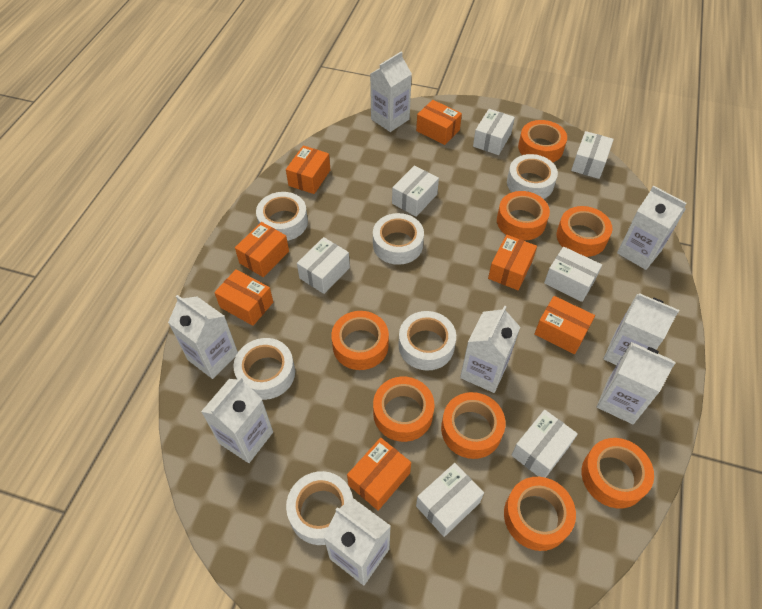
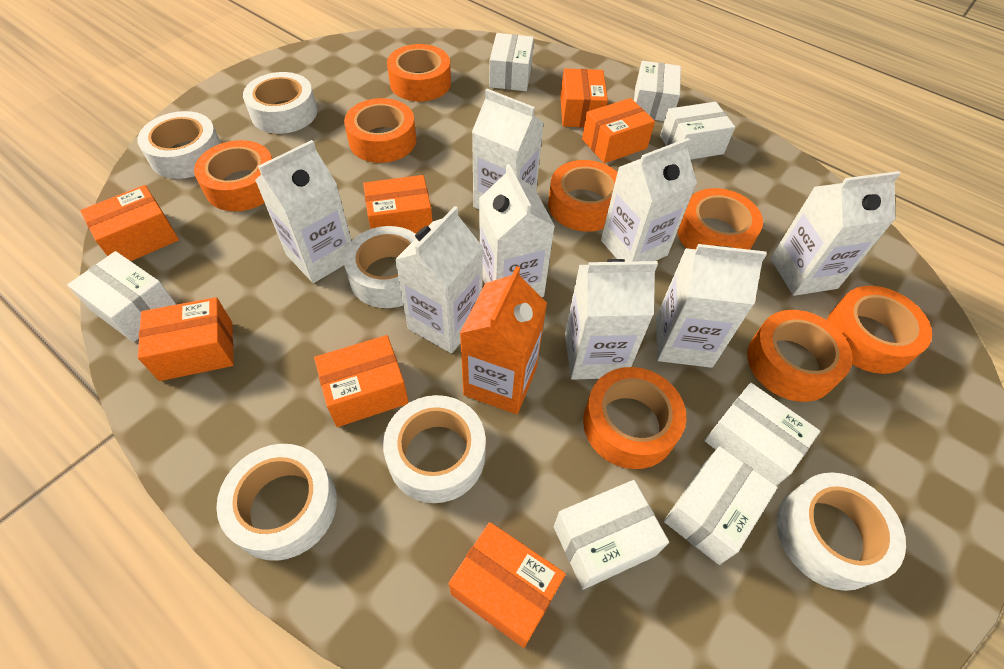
orange carton: 0 -> 1

